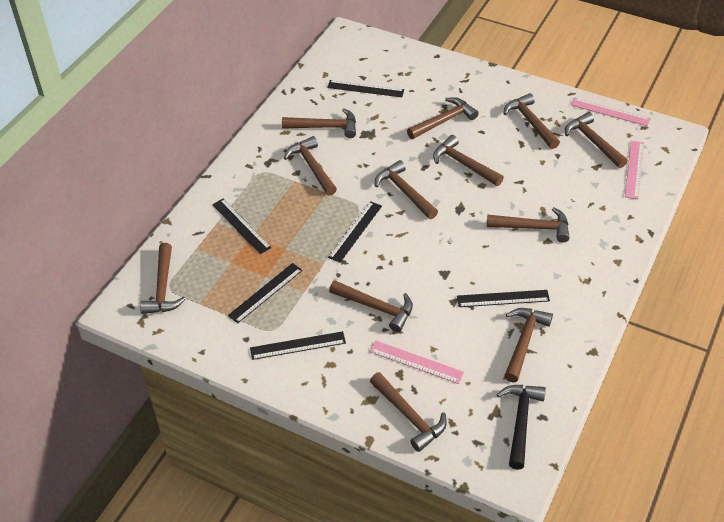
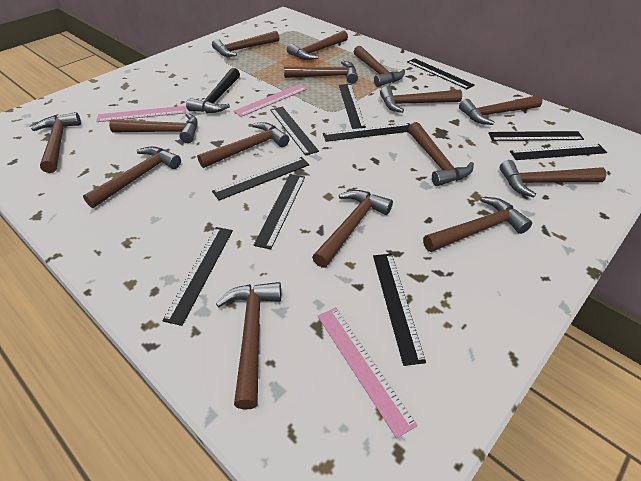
black ruler: 6 -> 10
brown hammer: 12 -> 15

